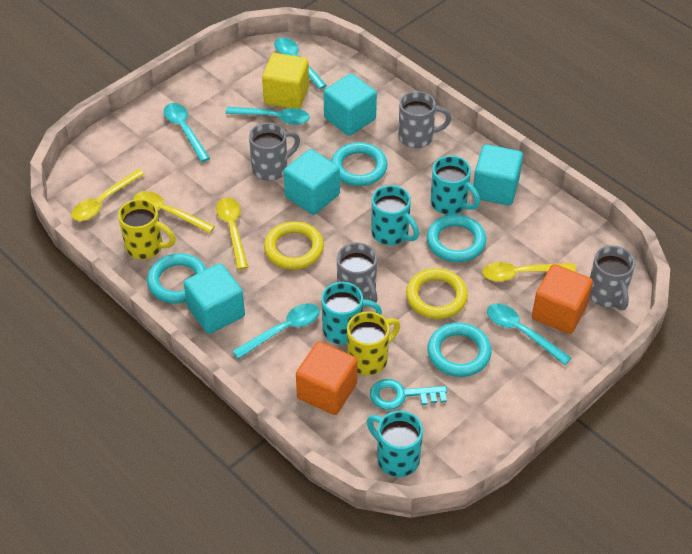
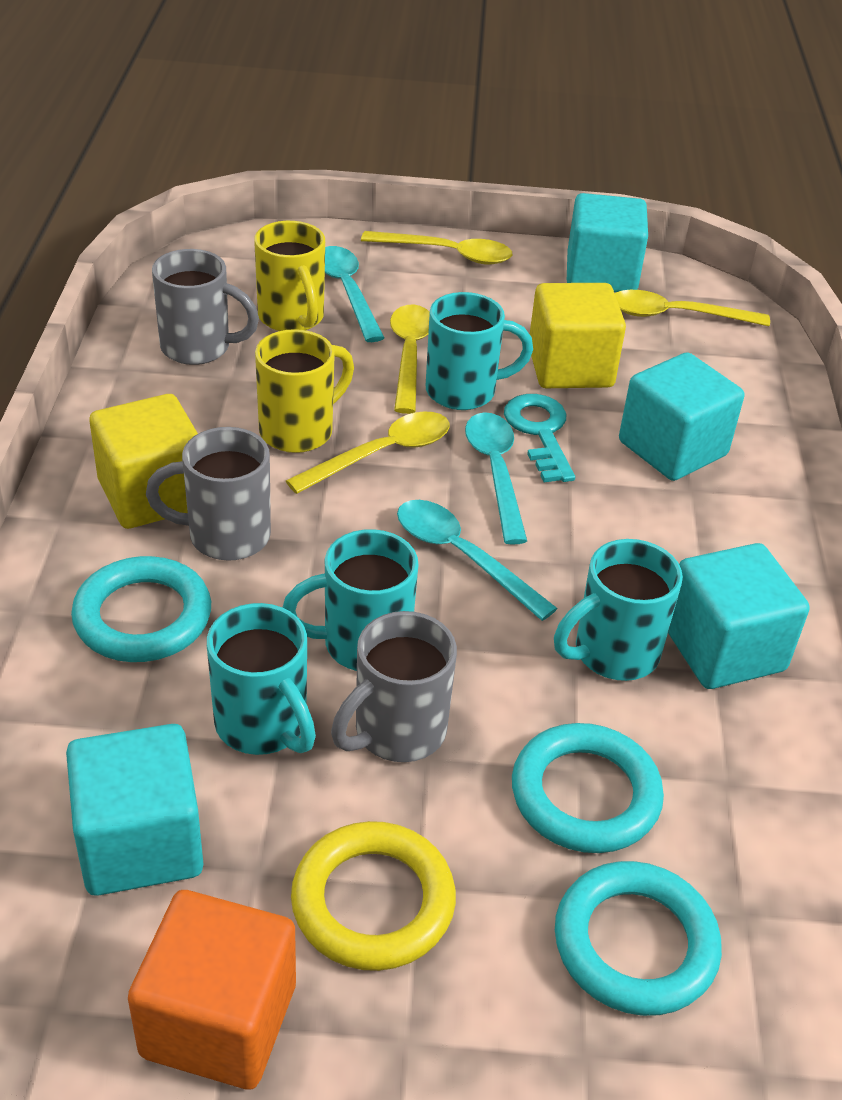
grey mug: 4 -> 3
orange cube: 2 -> 1
turquoise ring: 4 -> 3
turquoise spoon: 5 -> 3
yellow cube: 1 -> 2
yellow ring: 2 -> 1

